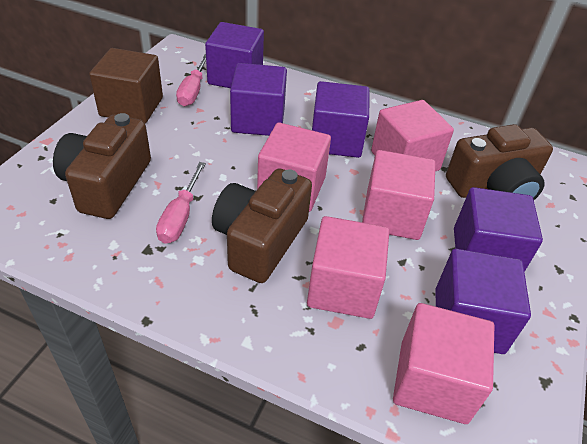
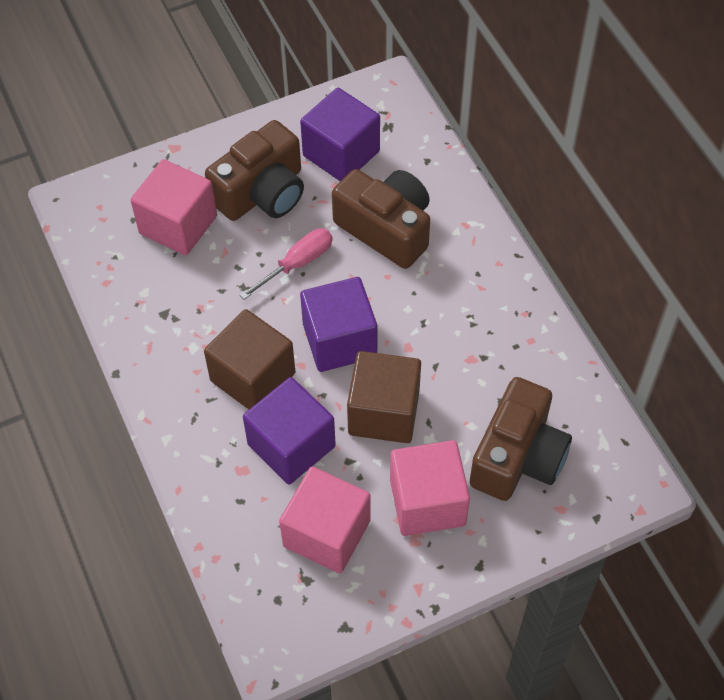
brown cube: 1 -> 2
pink cube: 5 -> 3
pink screwdriver: 2 -> 1
purple cube: 5 -> 3

